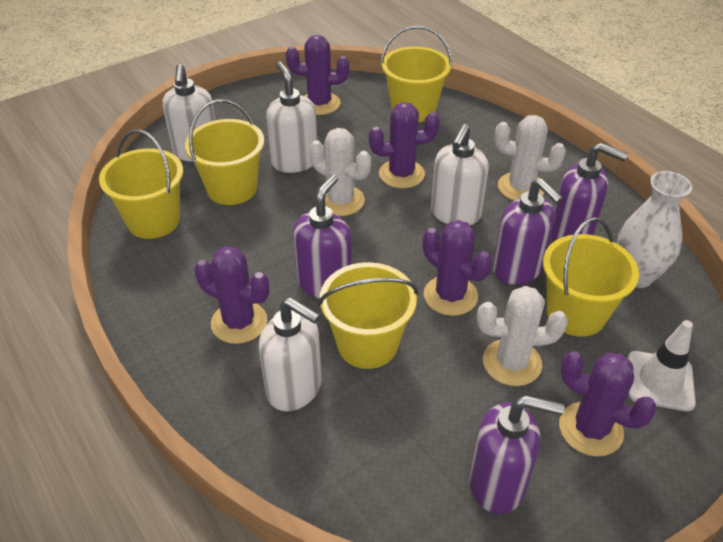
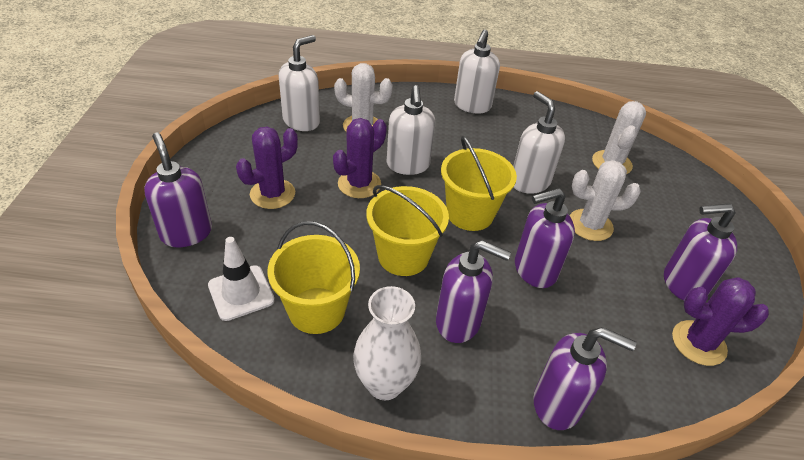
purple cactus: 5 -> 3
purple soap dispenser: 4 -> 5
yellow bucket: 5 -> 3

